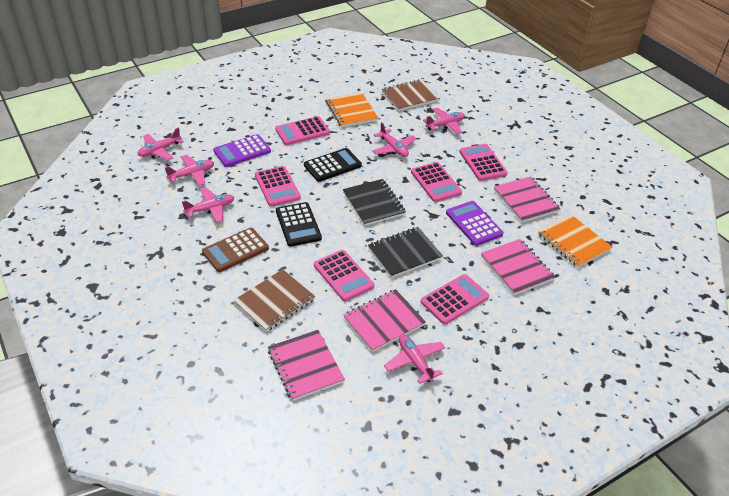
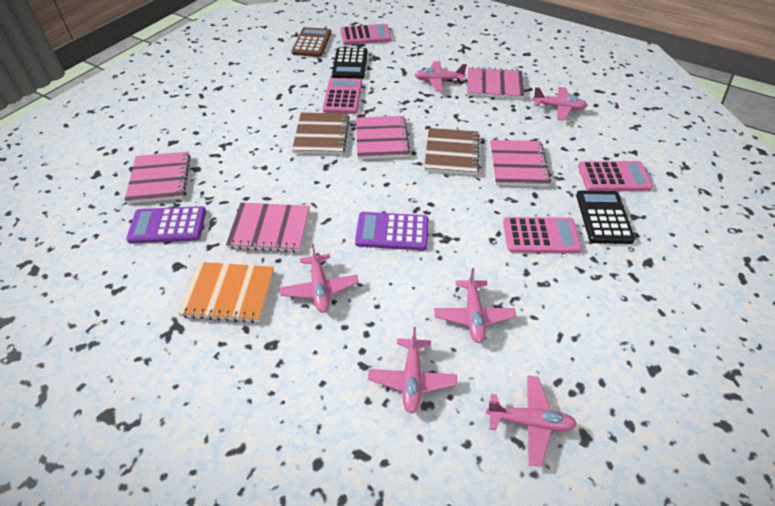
black notebook: 2 -> 0
orange notebook: 2 -> 1
pink calculator: 6 -> 4
pink notebook: 4 -> 5

